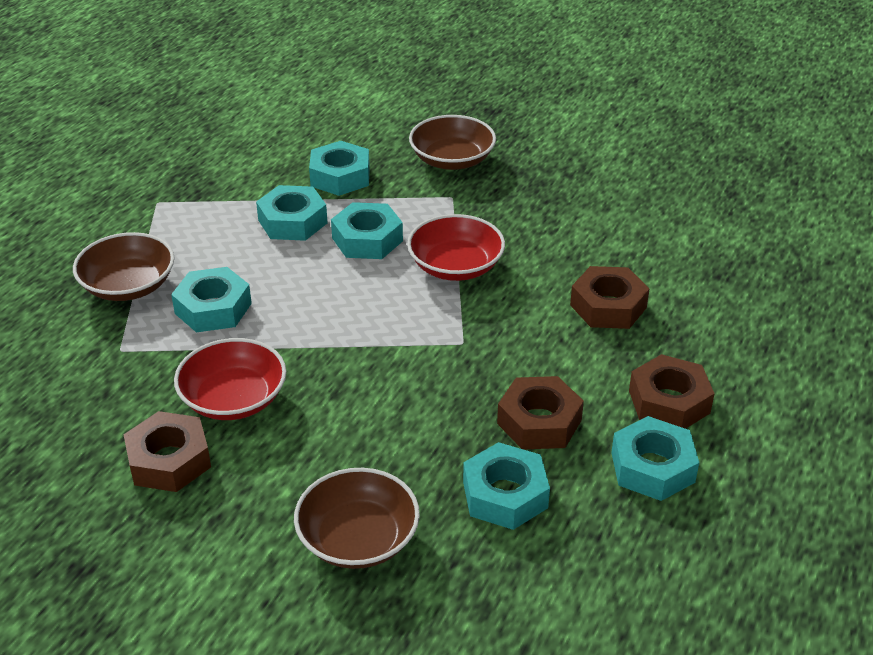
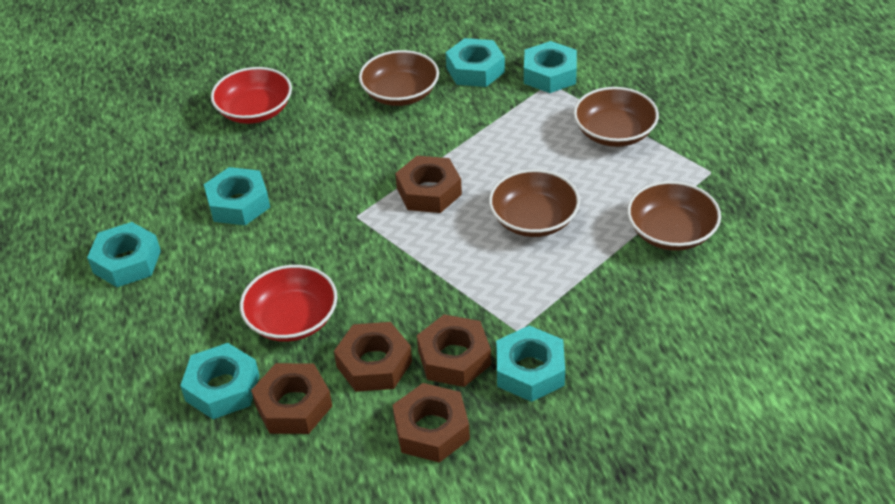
brown bowl: 3 -> 4
brown nut: 4 -> 5

